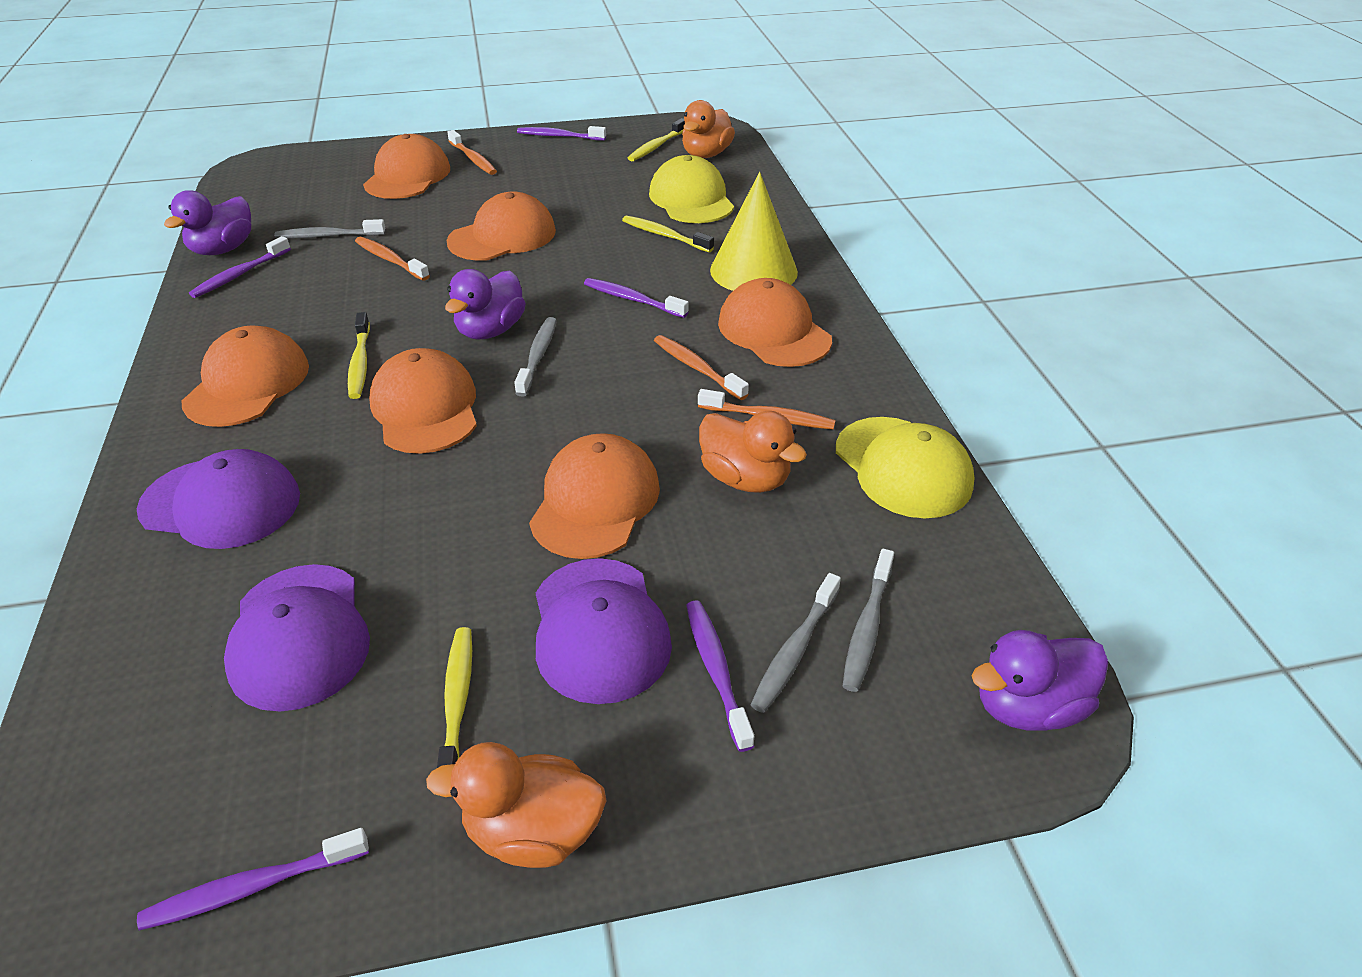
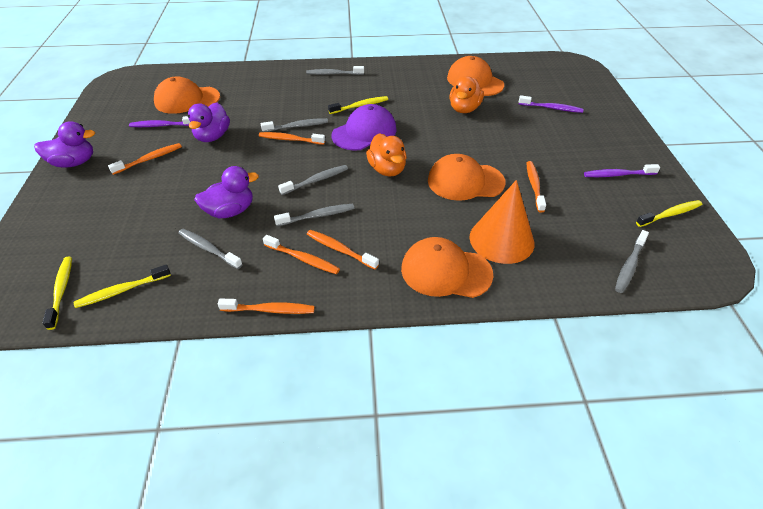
grey toothbrush: 4 -> 6
orange cap: 6 -> 4
orange cone: 0 -> 1
orange duck: 3 -> 2
orange toothbrush: 4 -> 6
purple cap: 3 -> 1
purple toothbrush: 5 -> 3
yellow cap: 2 -> 0
yellow cone: 1 -> 0

